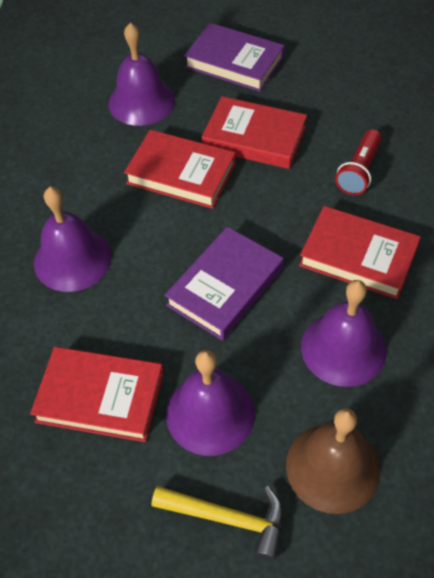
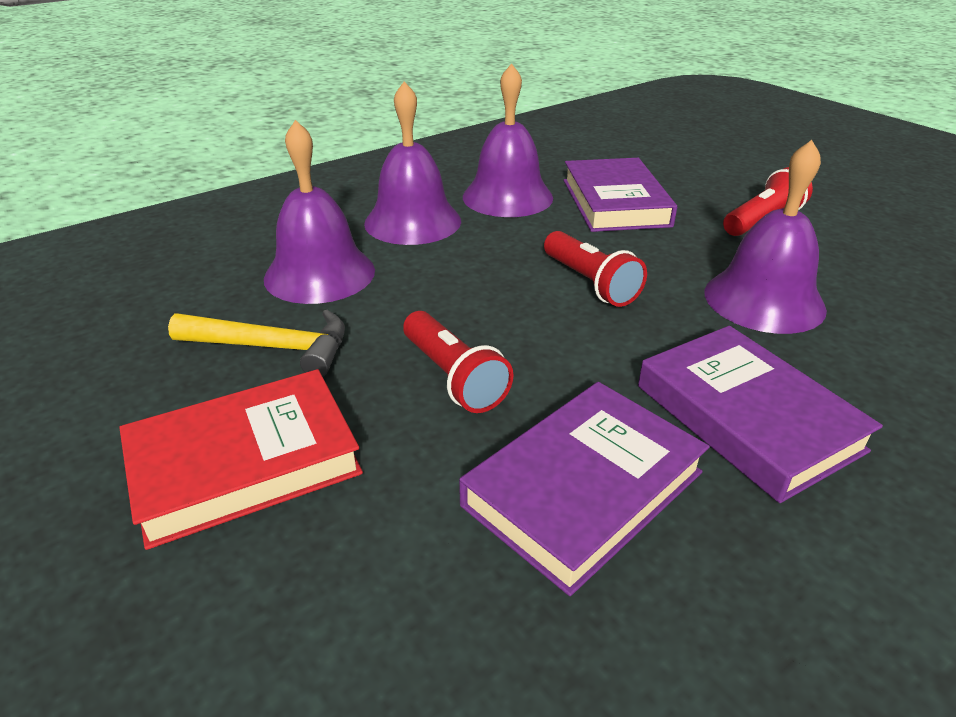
brown bell: 1 -> 0
purple book: 2 -> 3
red book: 4 -> 1
red flashlight: 1 -> 3

